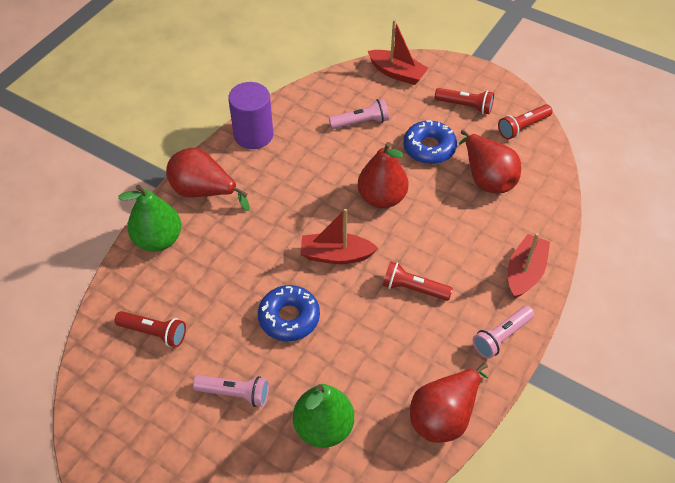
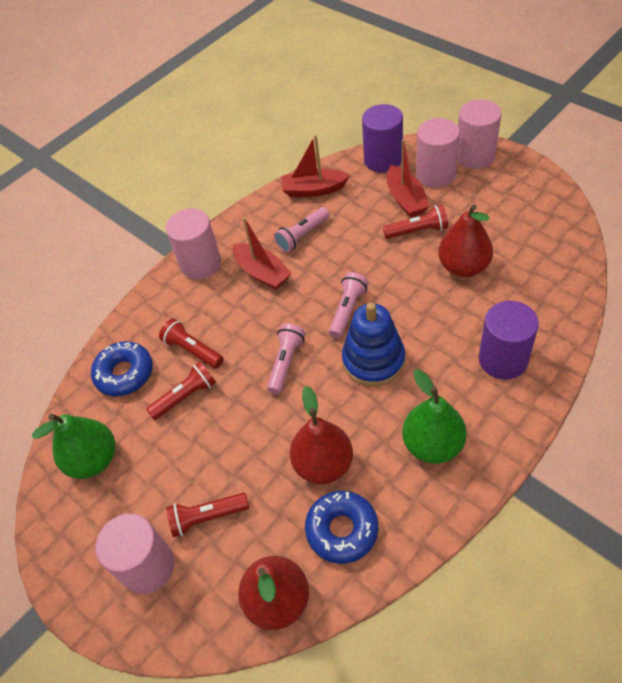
blue stacking toy: 0 -> 1
pink cylinder: 0 -> 4
purple cylinder: 1 -> 2
red pear: 4 -> 3

